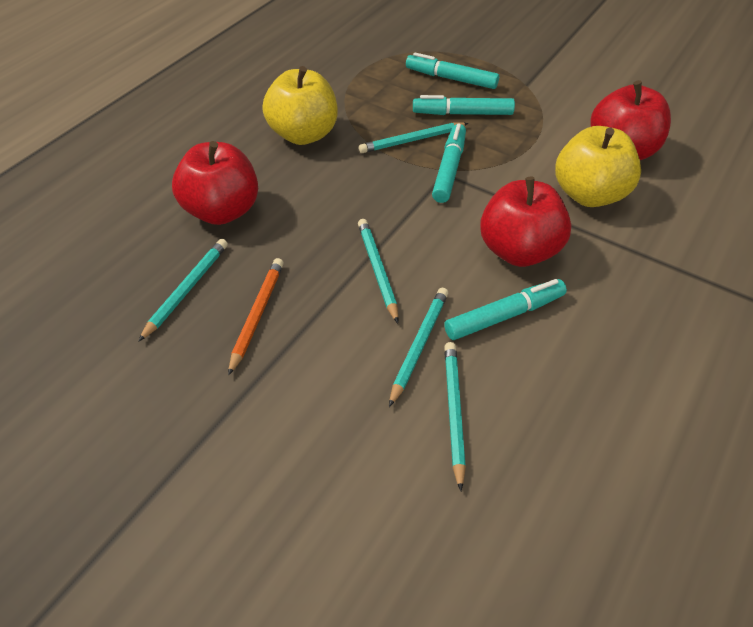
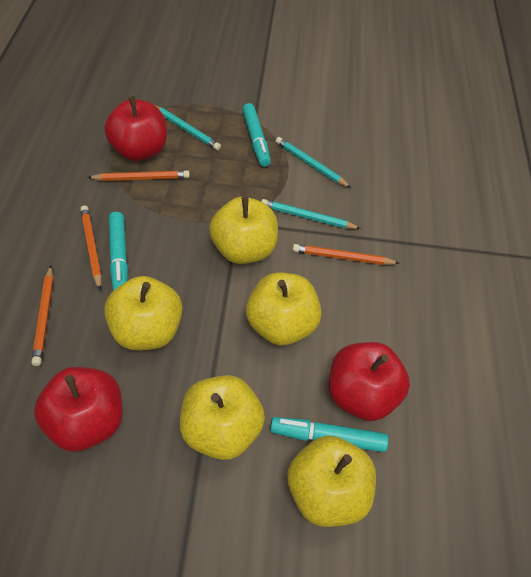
orange pencil: 1 -> 4
turquoise marker: 4 -> 3
turquoise pencil: 5 -> 3
yellow apple: 2 -> 5

